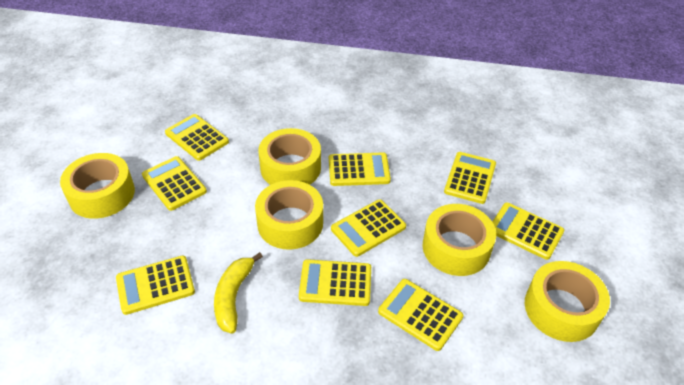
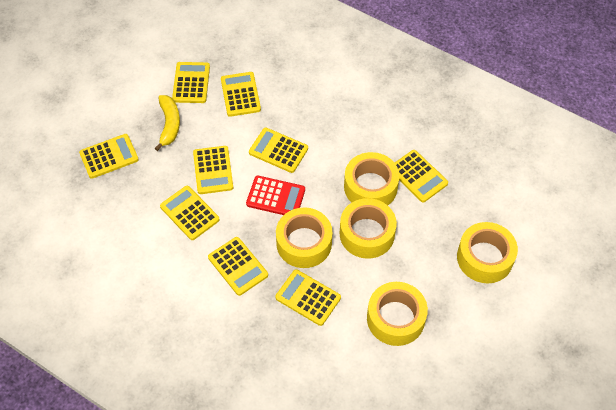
red calculator: 0 -> 1

